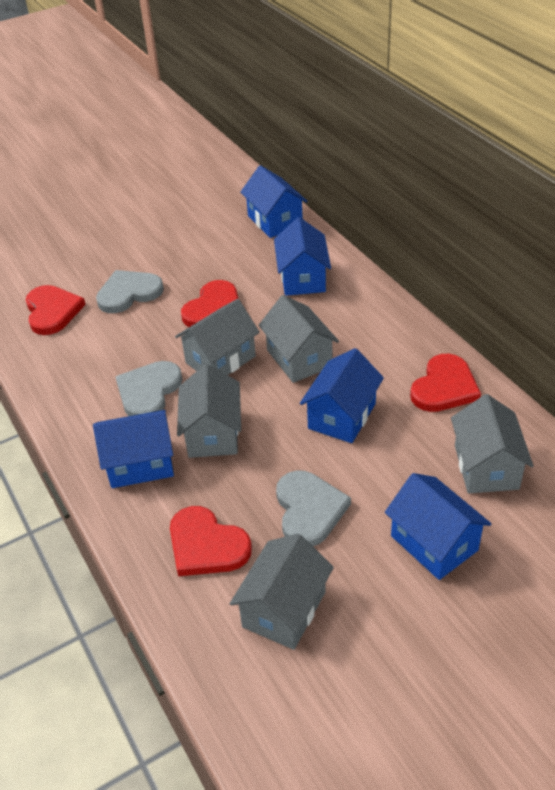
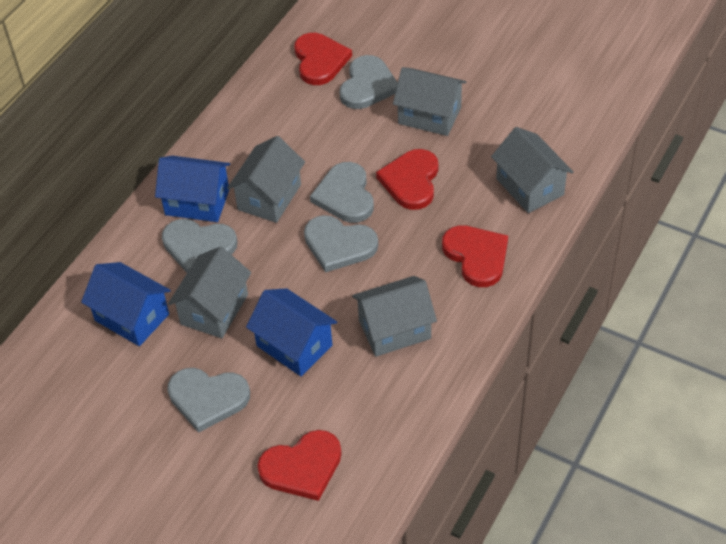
blue house: 5 -> 3
grey heart: 3 -> 5

